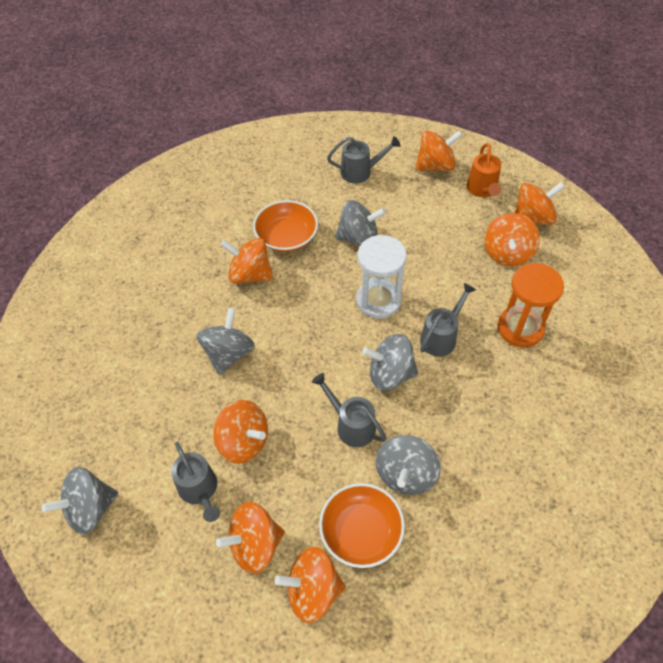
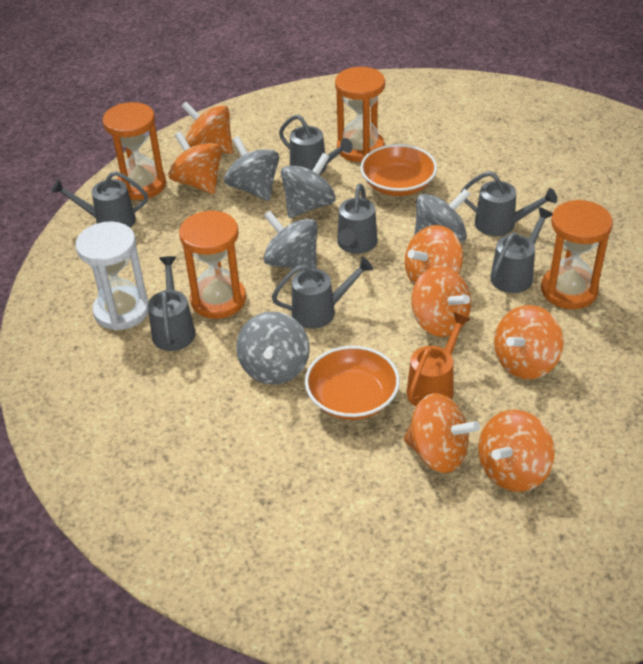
grey watering can: 4 -> 7
orange hourglass: 1 -> 4

